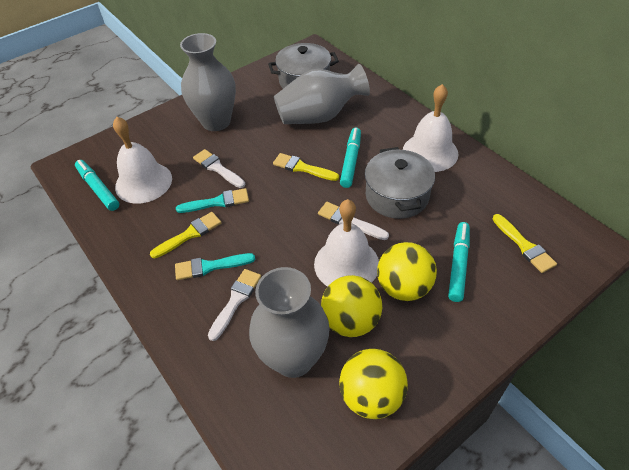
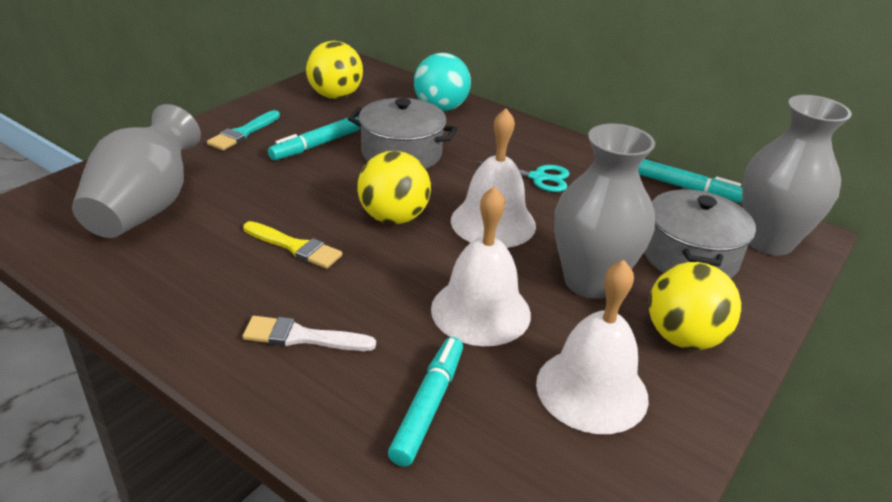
turquoise ball: 0 -> 1
turquoise brush: 2 -> 1
turquoise scissors: 0 -> 1
white brush: 3 -> 1
yellow brush: 3 -> 1

